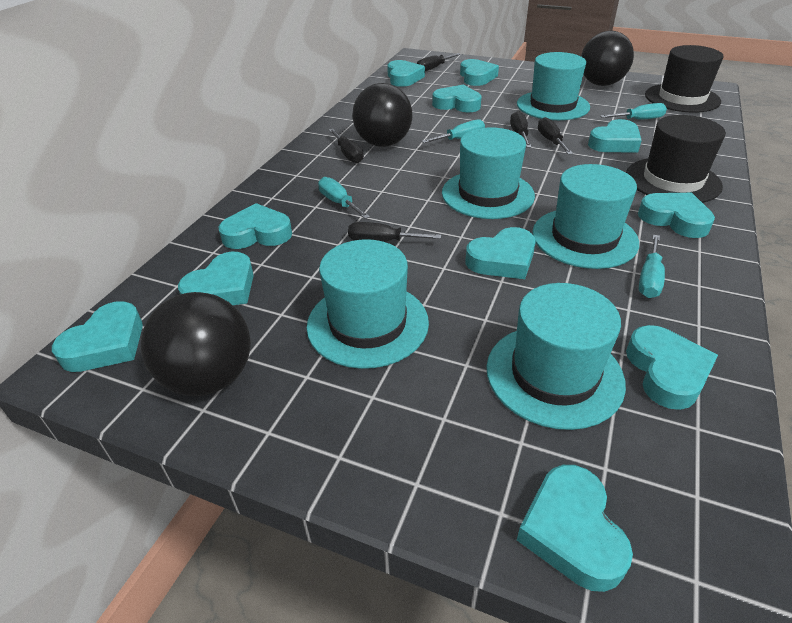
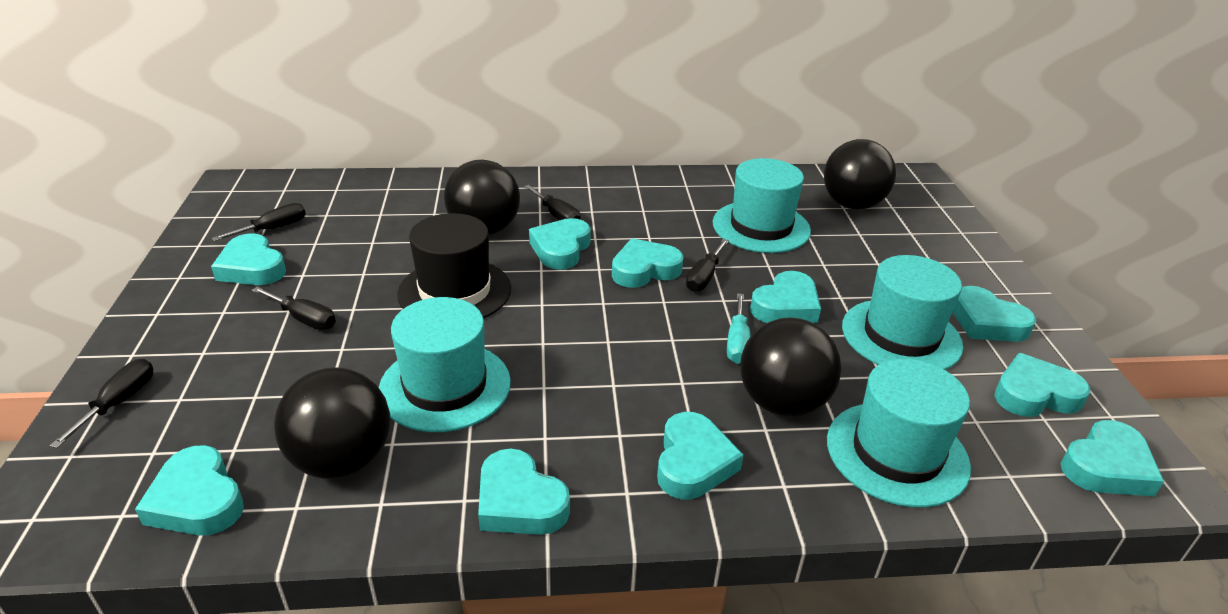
black ball: 3 -> 4
black hat: 2 -> 1
turquoise hat: 5 -> 4
turquoise heart: 11 -> 10
turquoise screwdriver: 4 -> 1

